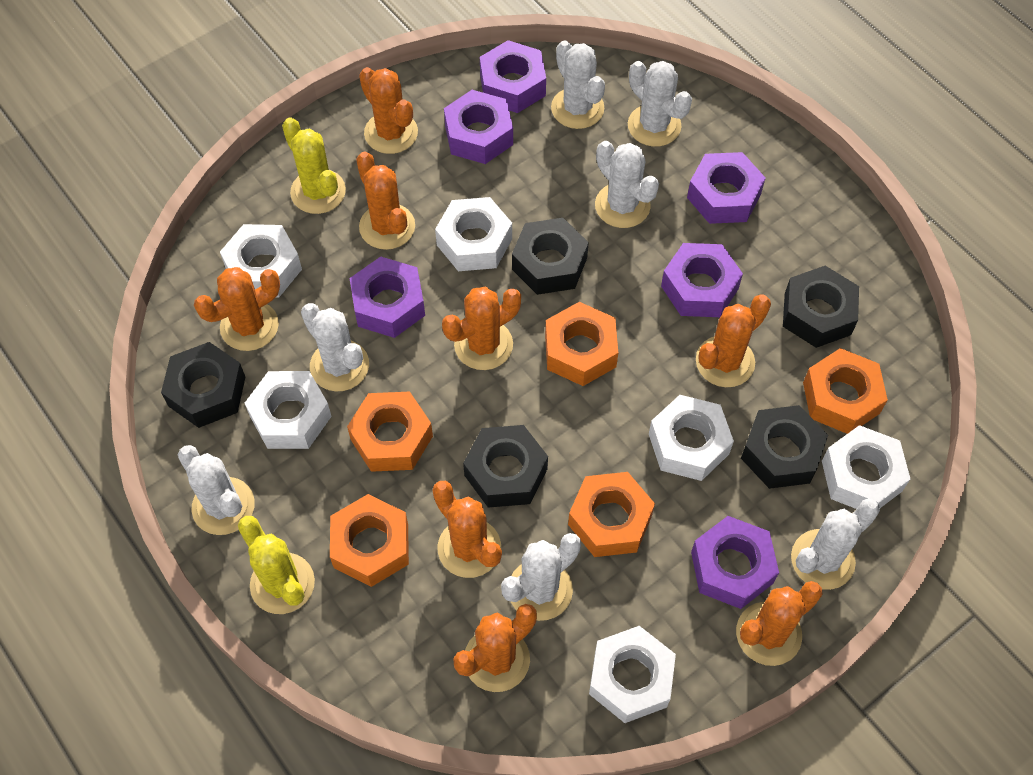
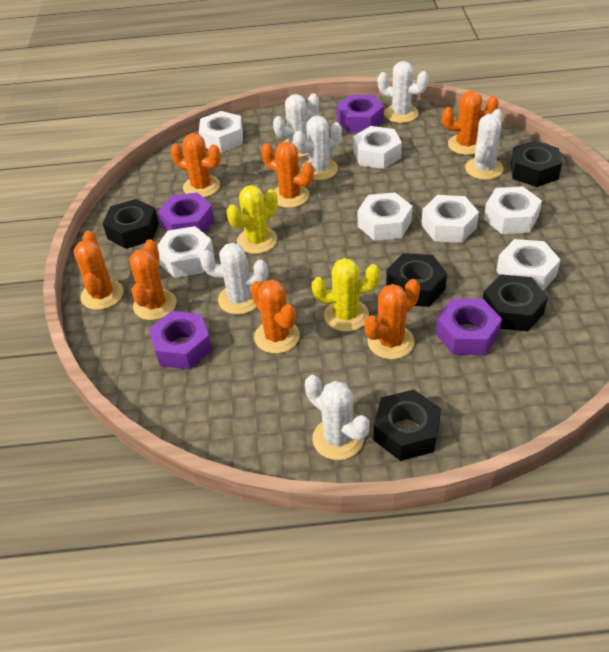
orange cactus: 8 -> 7
orange nut: 5 -> 0
purple nut: 6 -> 4
white cactus: 7 -> 6
white nut: 6 -> 7

